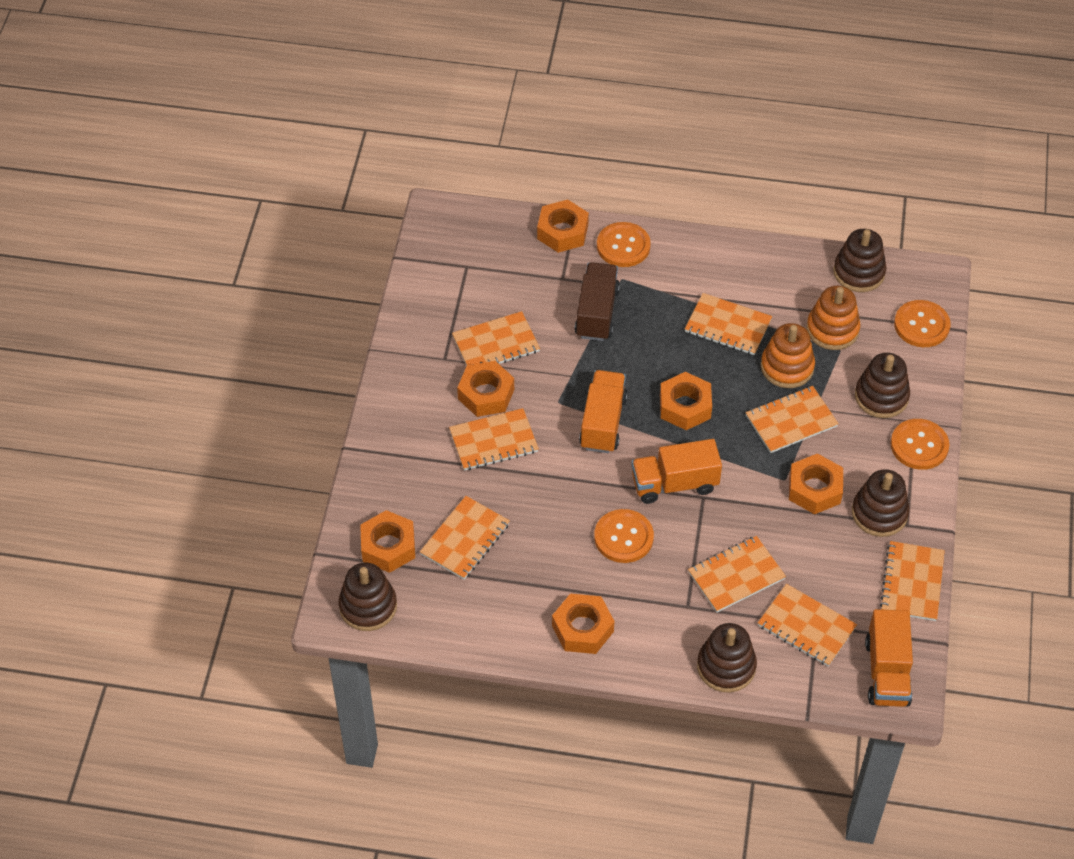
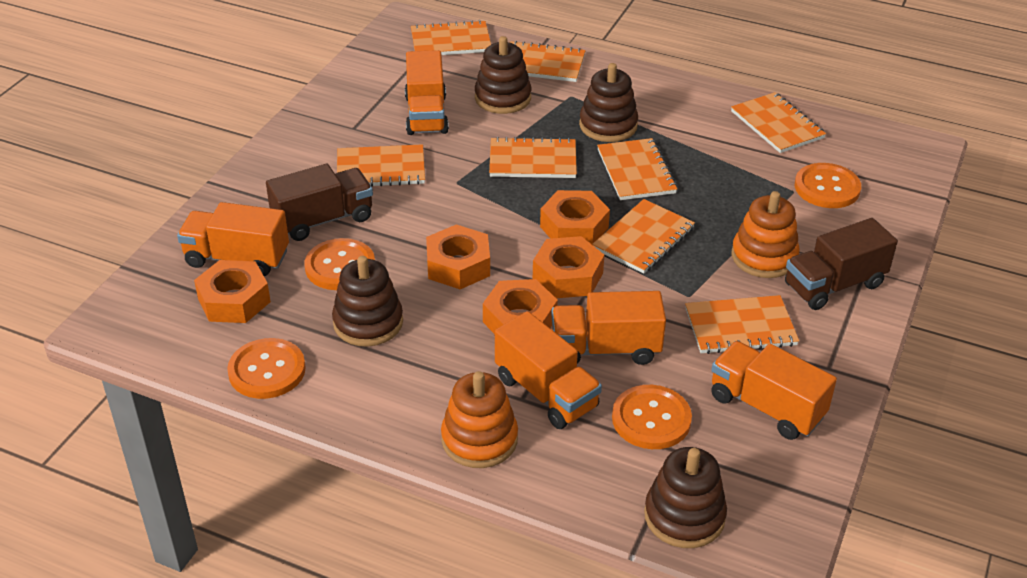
brown stacking toy: 5 -> 4
brown truck: 1 -> 2
orange nut: 6 -> 5
orange truck: 3 -> 5

